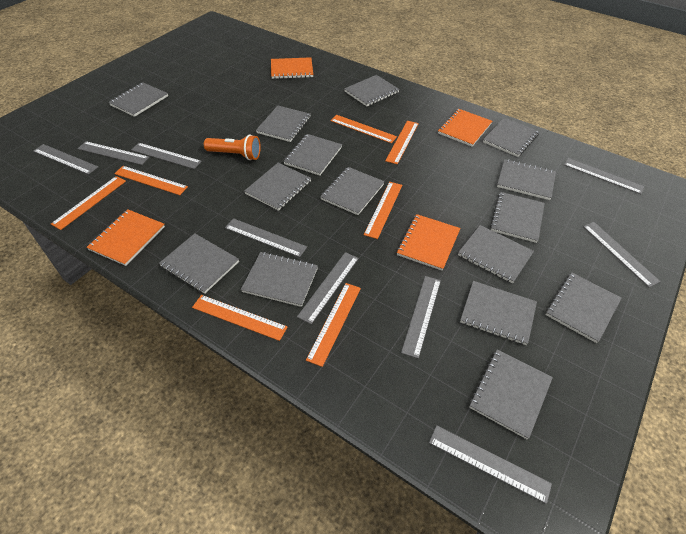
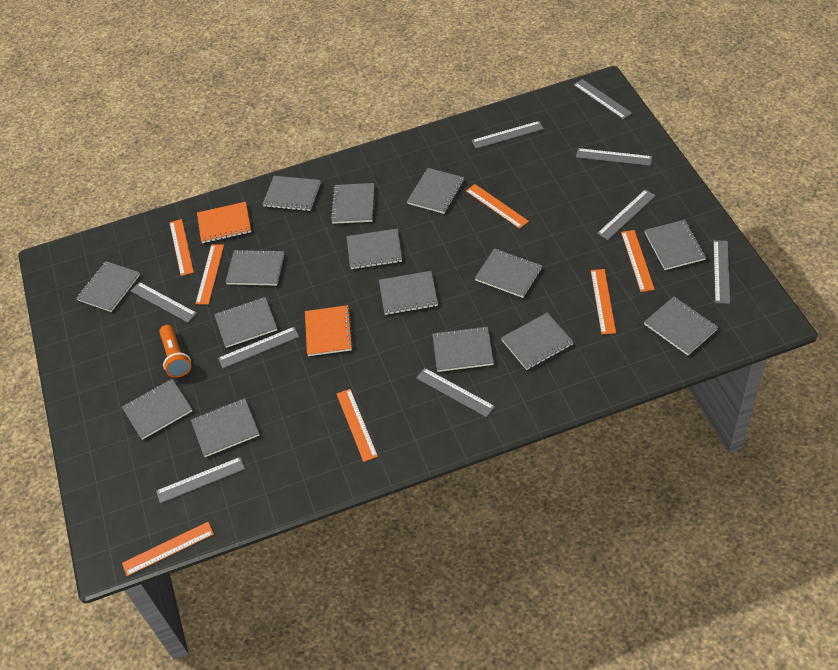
orange notebook: 4 -> 2

